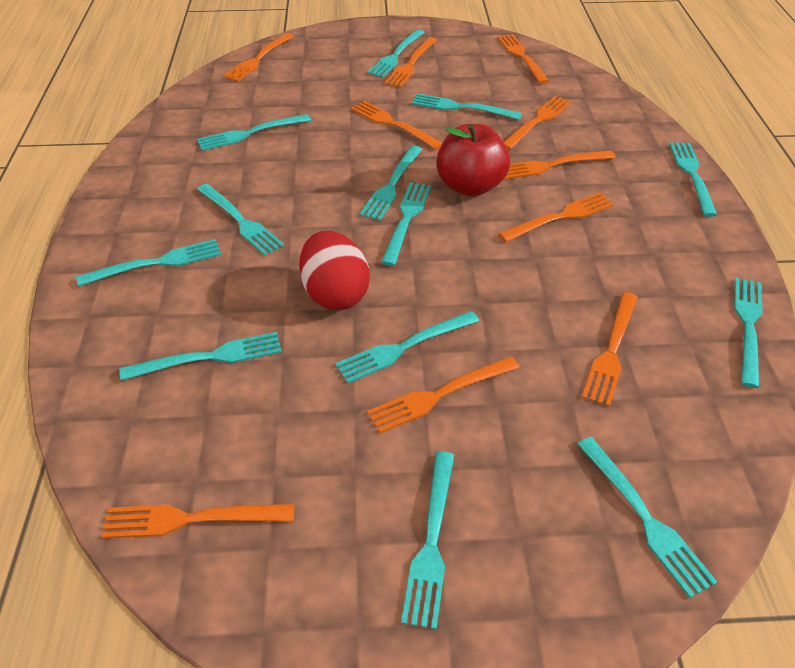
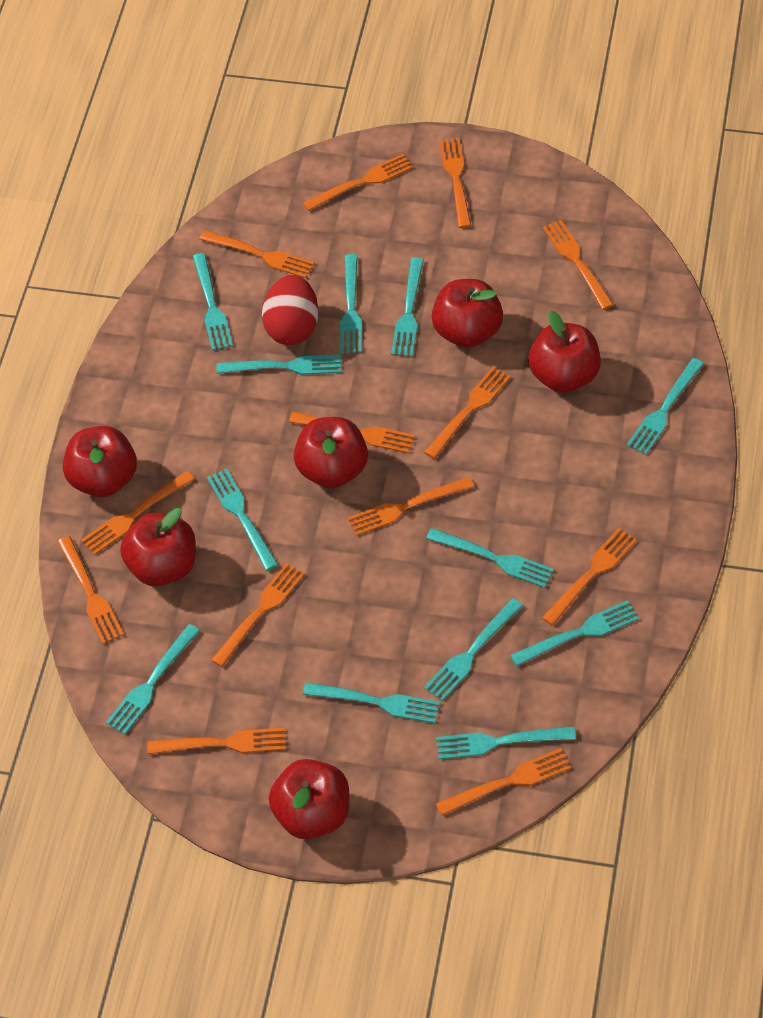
orange fork: 10 -> 13
red apple: 1 -> 6
turquoise fork: 13 -> 12

